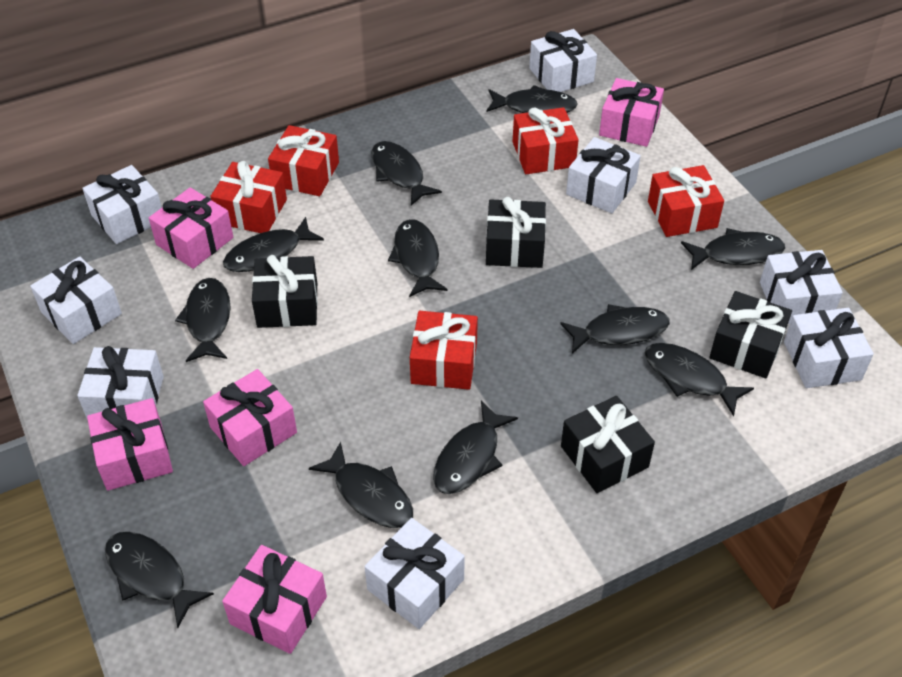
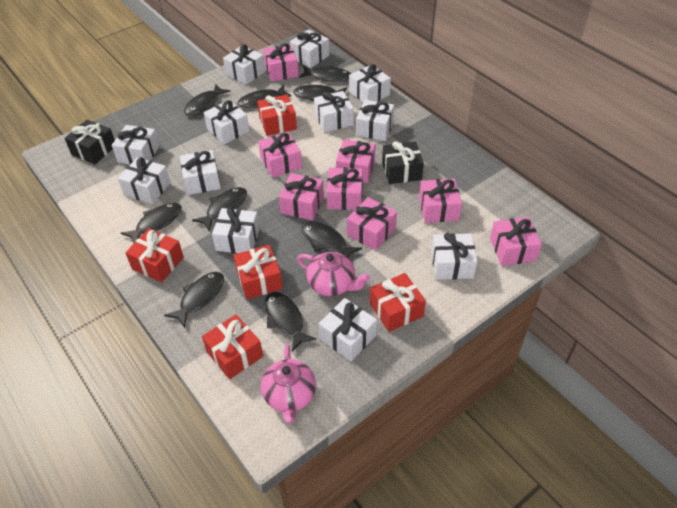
black fish: 11 -> 9
black gift: 4 -> 2
pink gift: 5 -> 8
pink teapot: 0 -> 2
white gift: 8 -> 12

